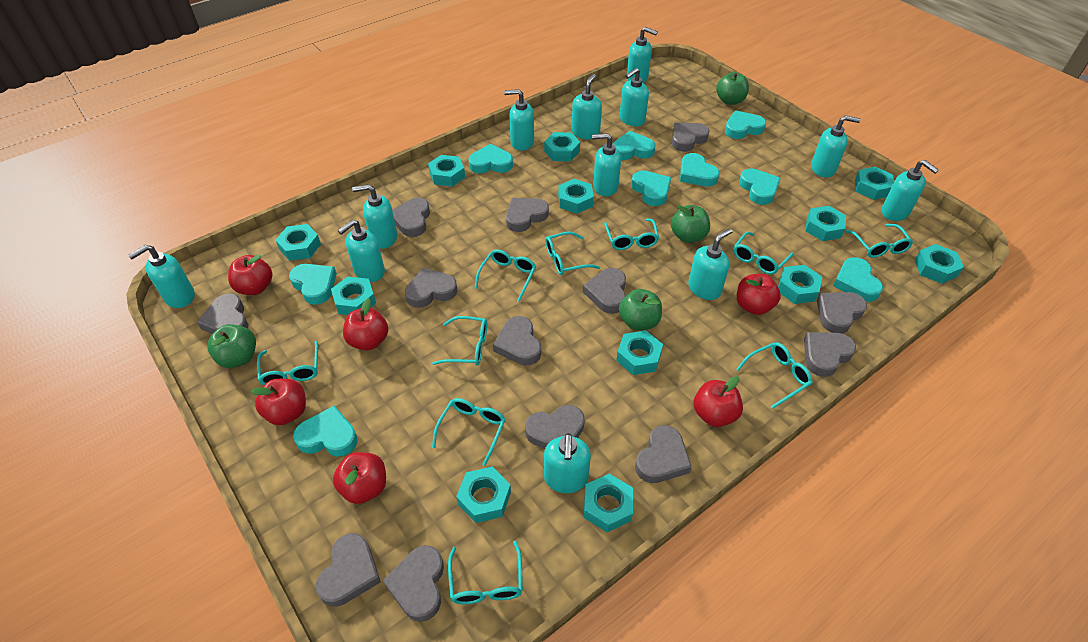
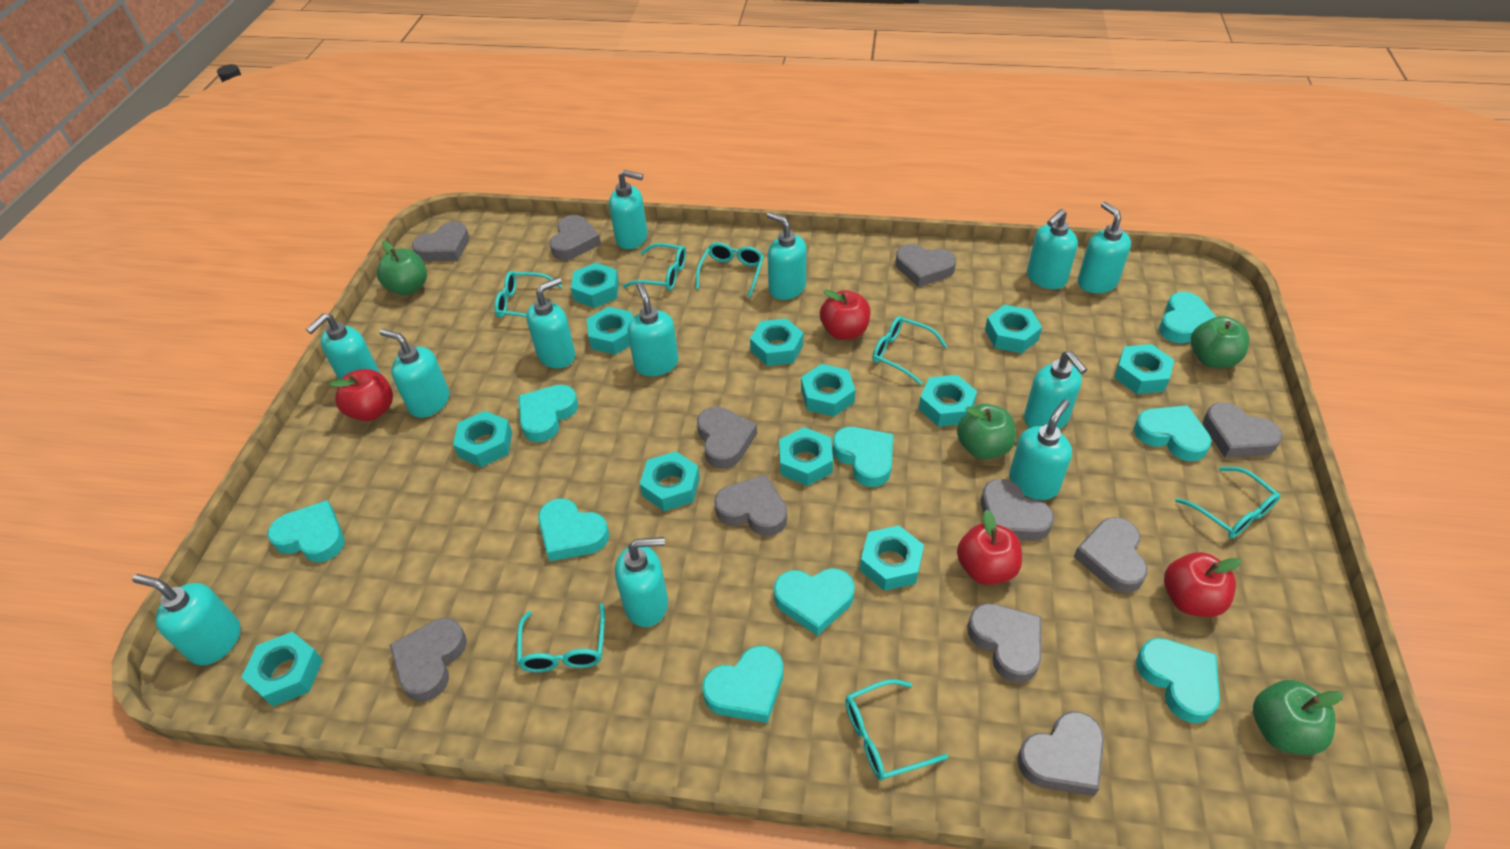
grey heart: 13 -> 11
red apple: 6 -> 4
turquoise glasses: 10 -> 7

